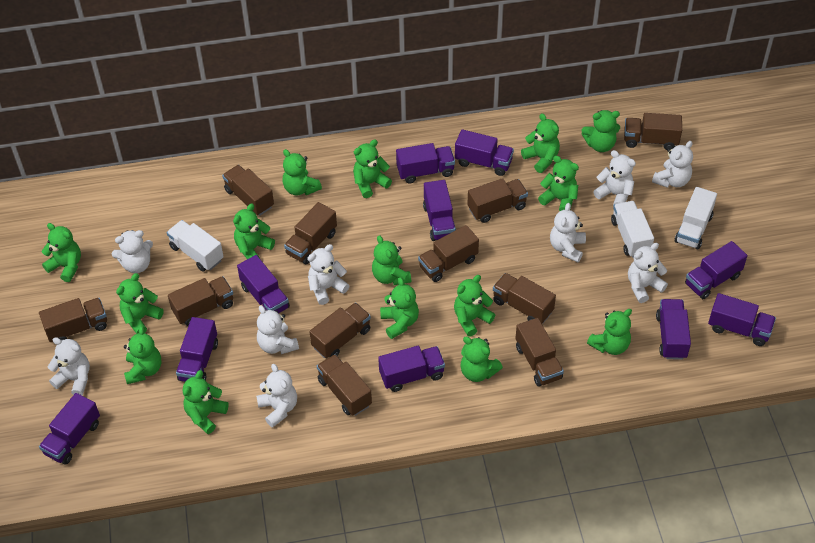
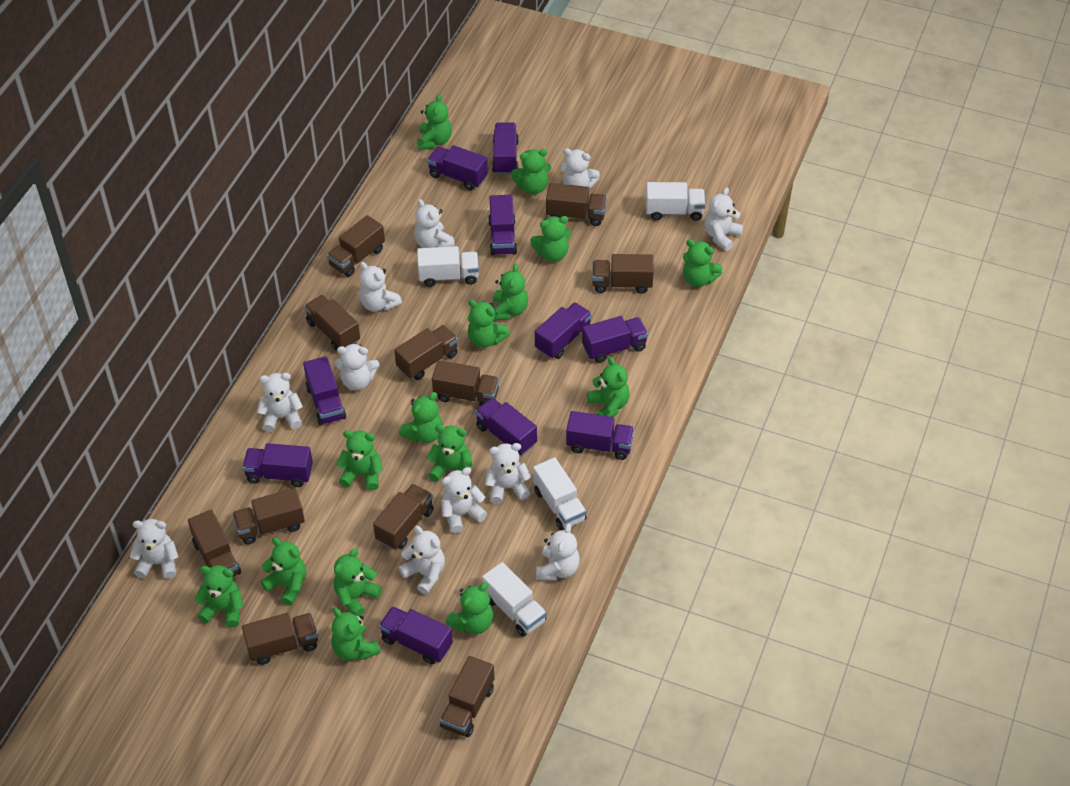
white teddy bear: 9 -> 11
white truck: 3 -> 4

